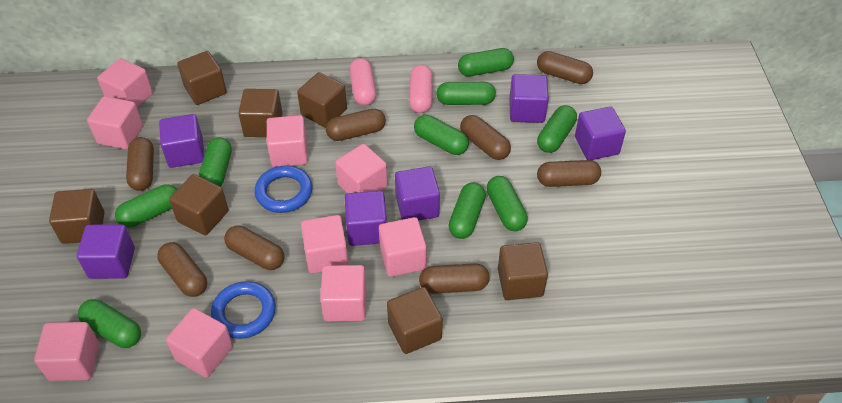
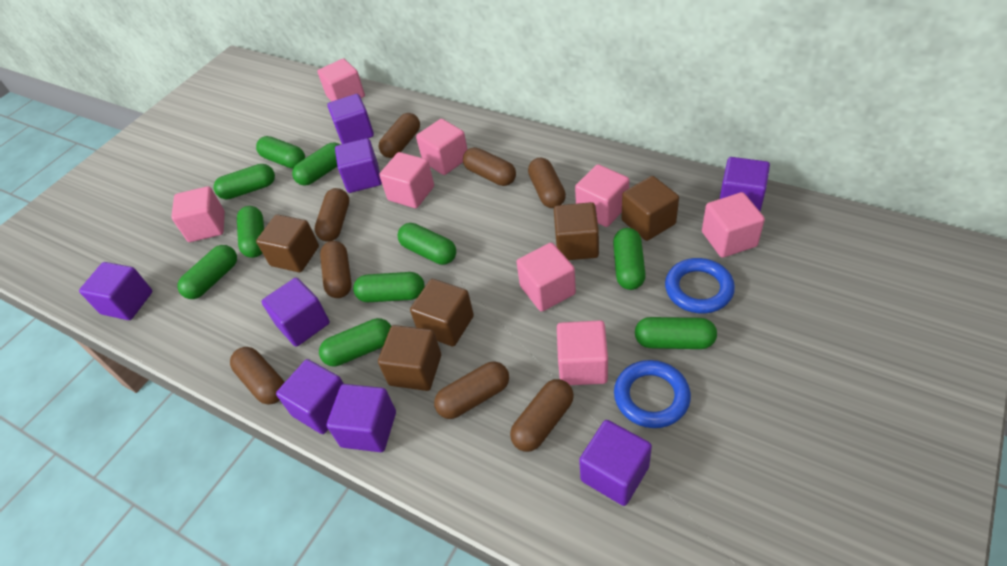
brown cube: 7 -> 5
green capsule: 9 -> 10
pink capsule: 2 -> 0
pink cube: 9 -> 8
purple cube: 6 -> 8

